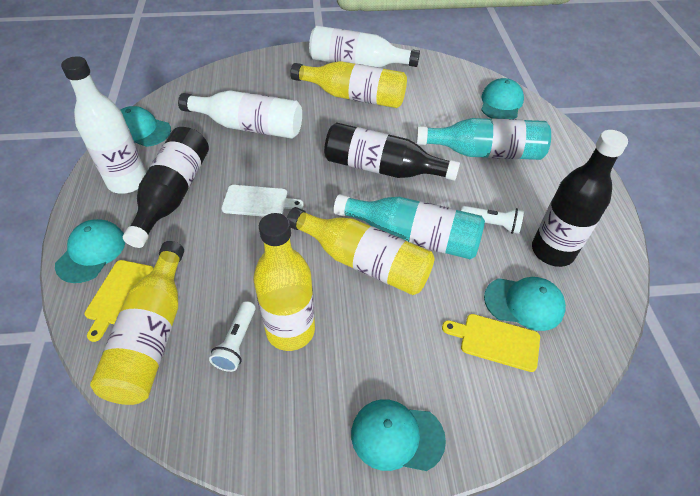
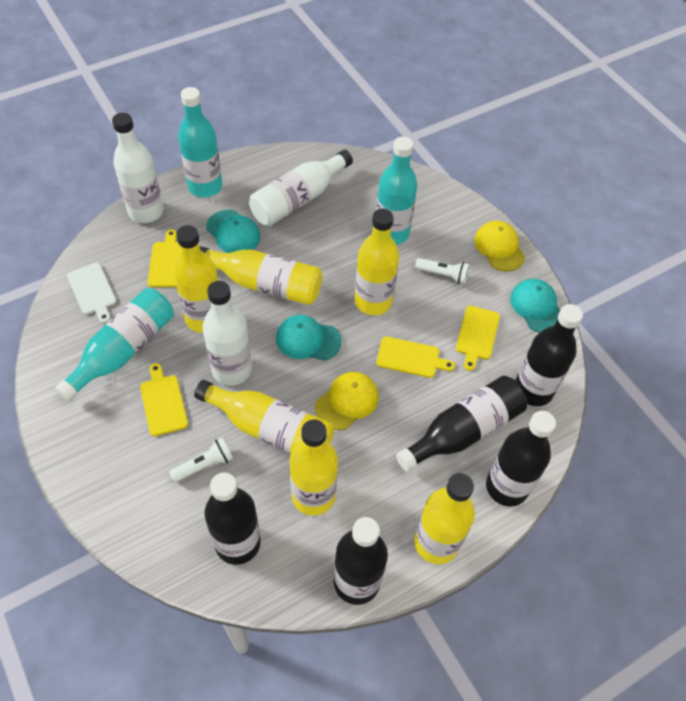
black bottle: 3 -> 5
turquoise bottle: 2 -> 3
turquoise cap: 5 -> 3
yellow bottle: 4 -> 6
yellow cap: 0 -> 2
yellow cutting board: 2 -> 4

